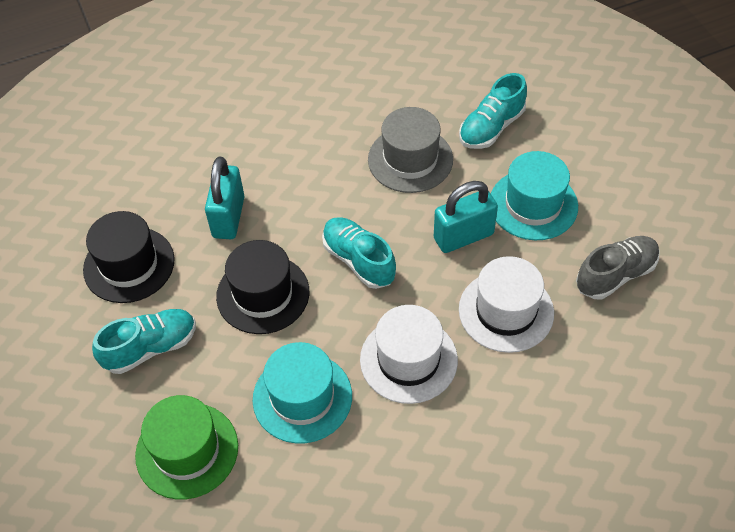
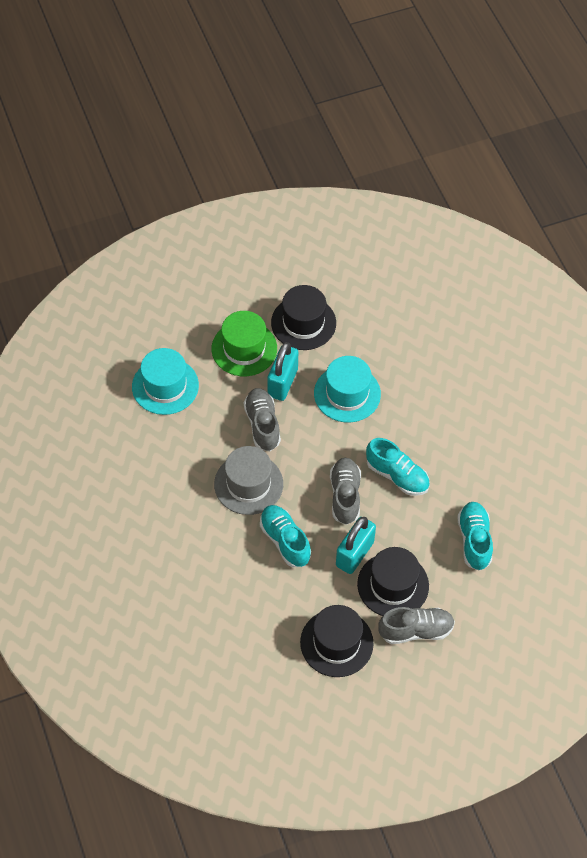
black hat: 2 -> 3
grey shoe: 1 -> 3
white hat: 2 -> 0

